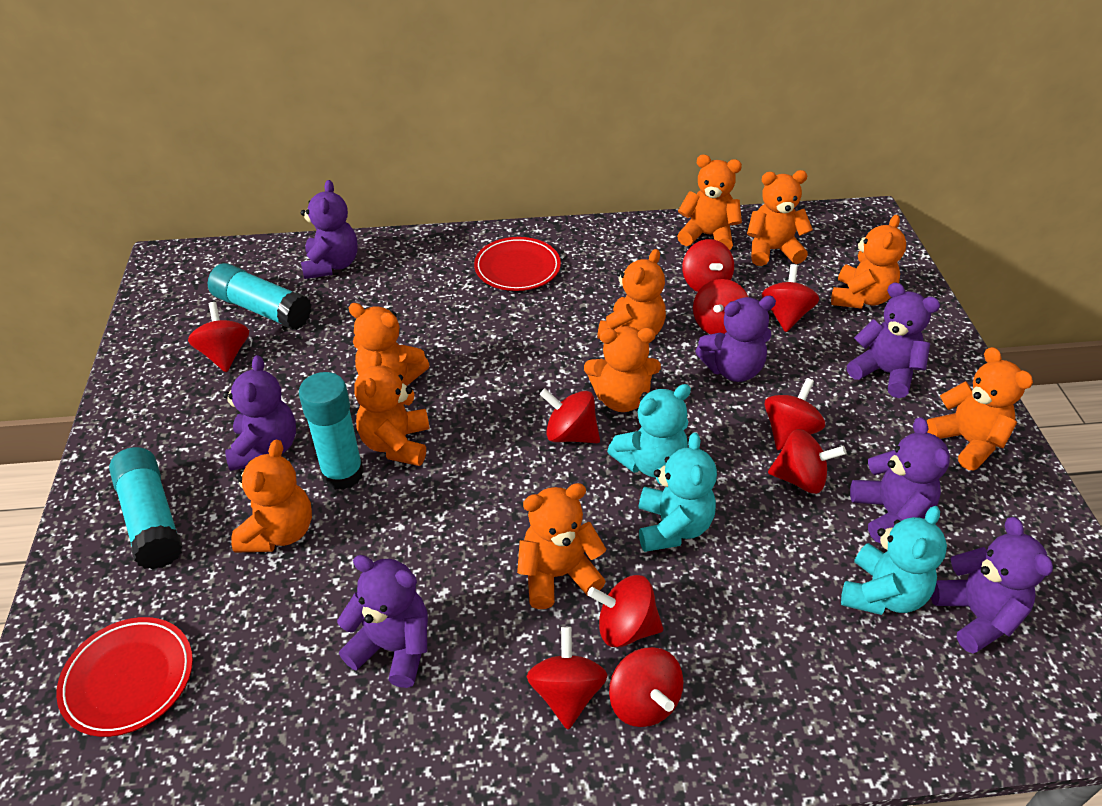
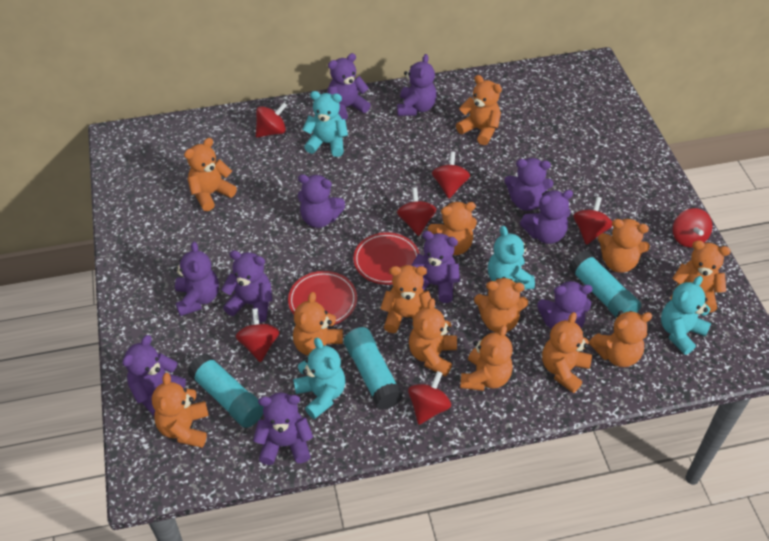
orange teddy bear: 10 -> 13
purple teddy bear: 7 -> 11
red spinning top: 10 -> 7
turquoise teddy bear: 3 -> 4

